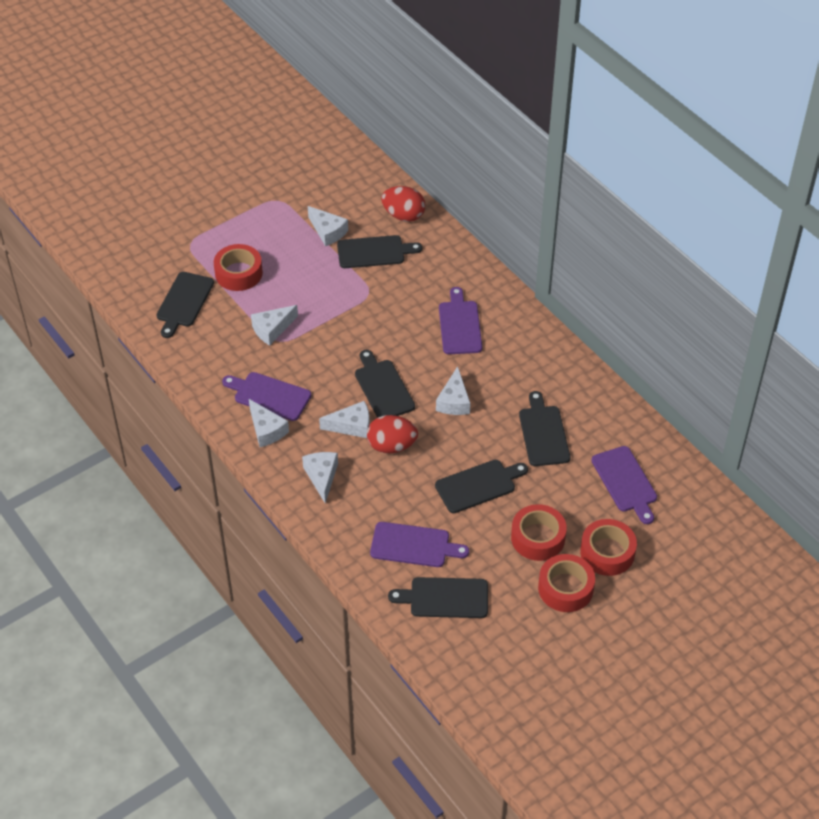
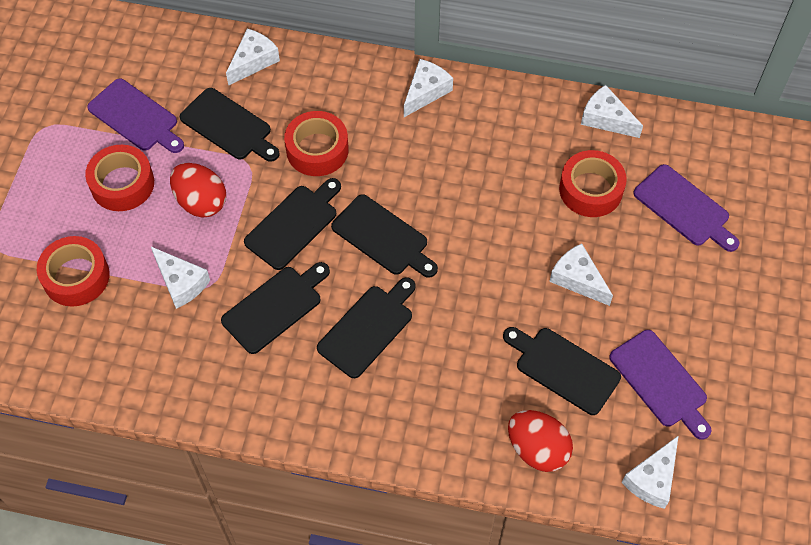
purple cutting board: 4 -> 3

